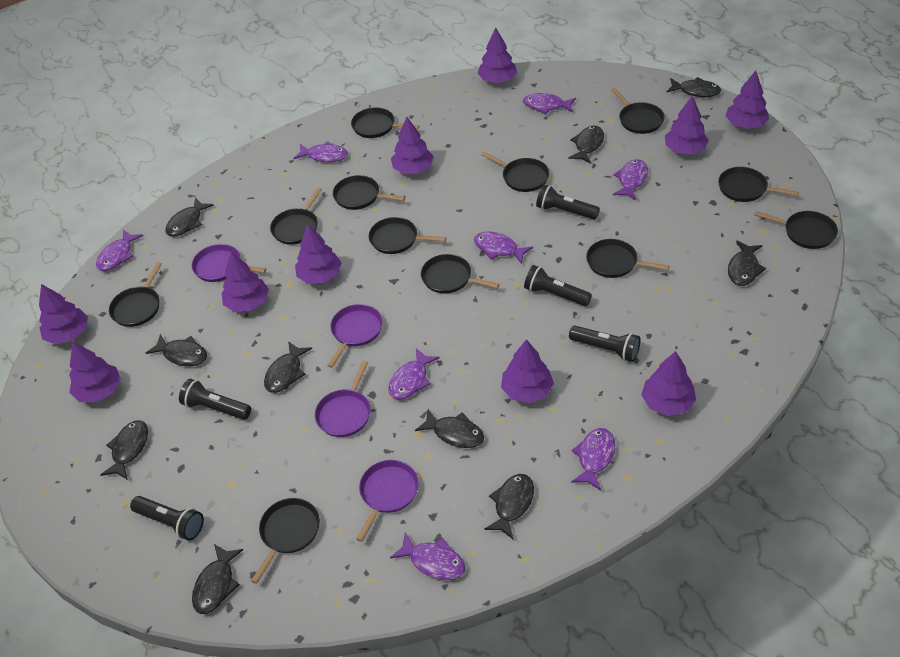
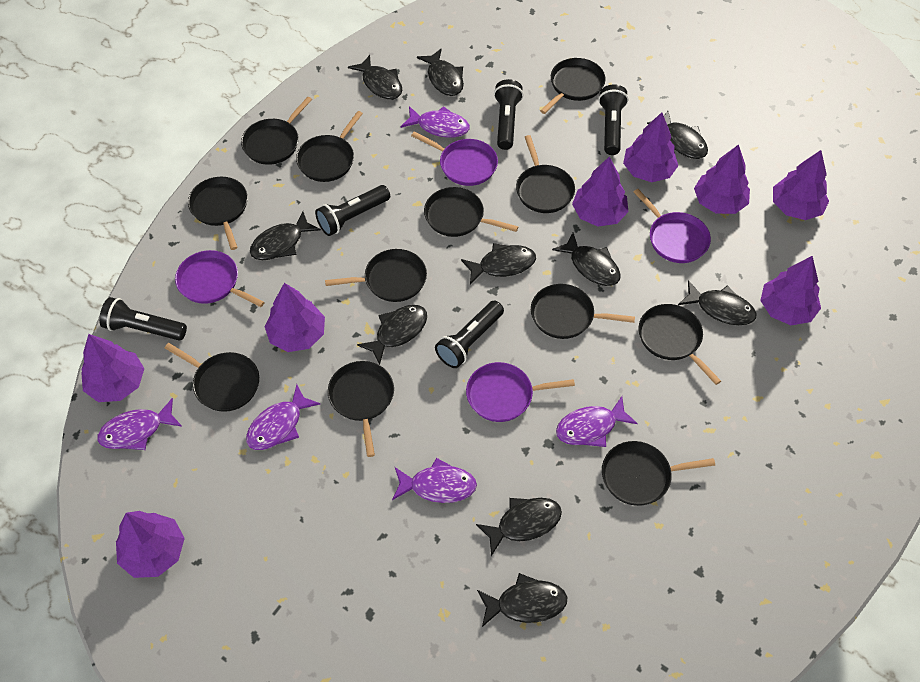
purple fish: 8 -> 5
purple tree: 10 -> 8

